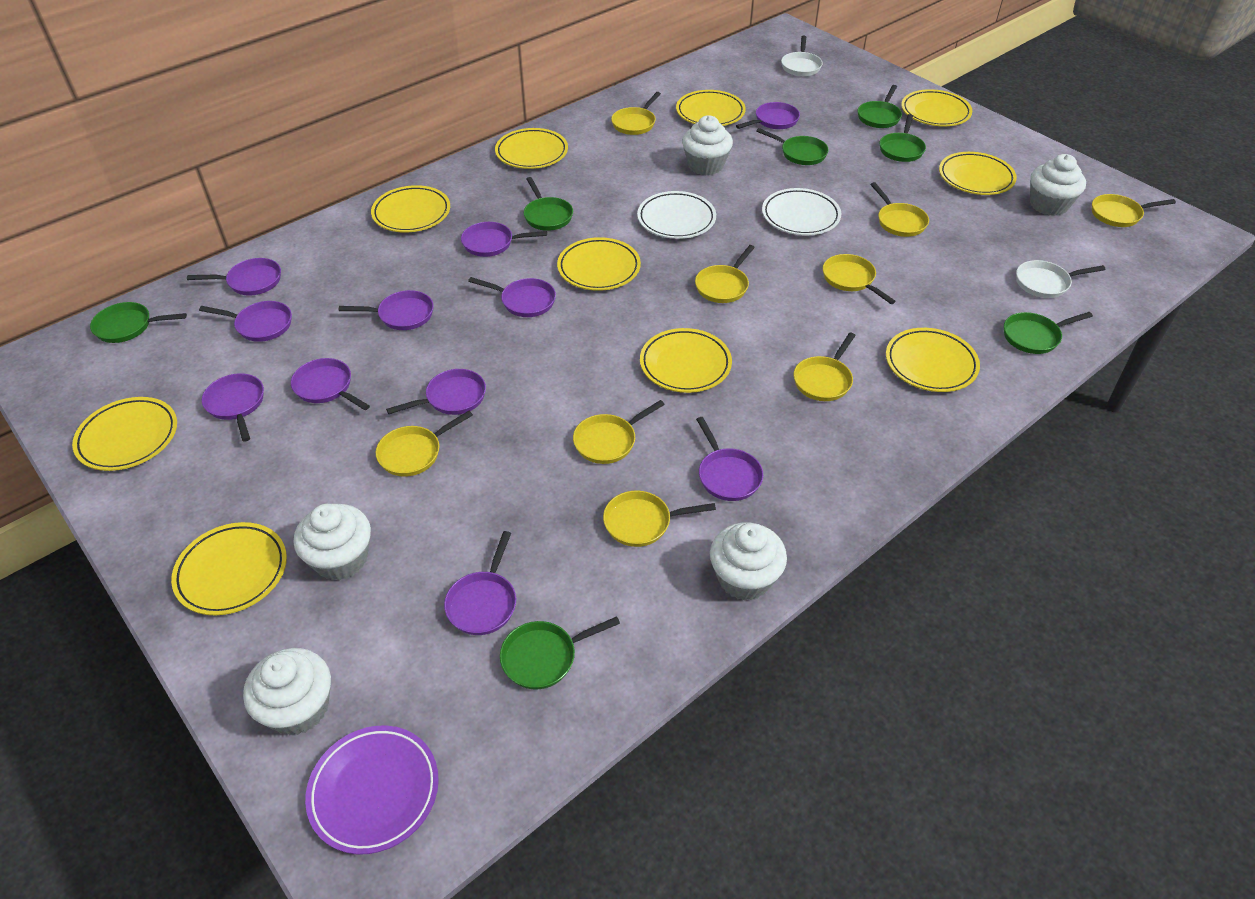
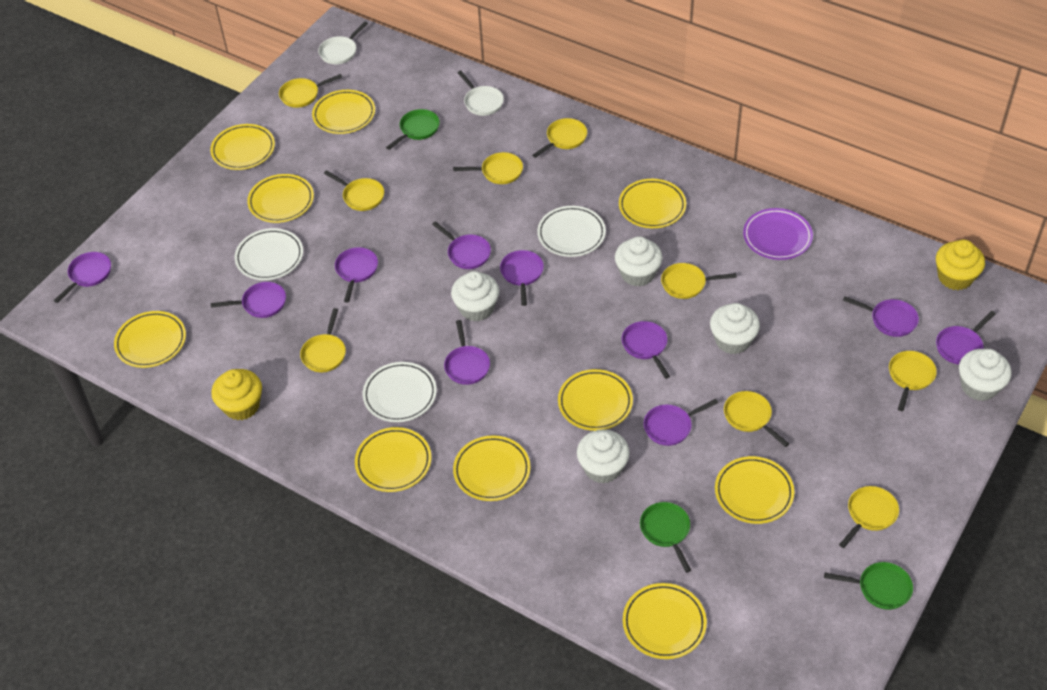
green pan: 7 -> 3
purple pan: 11 -> 10
white plate: 2 -> 3
yellow cupcake: 0 -> 2

